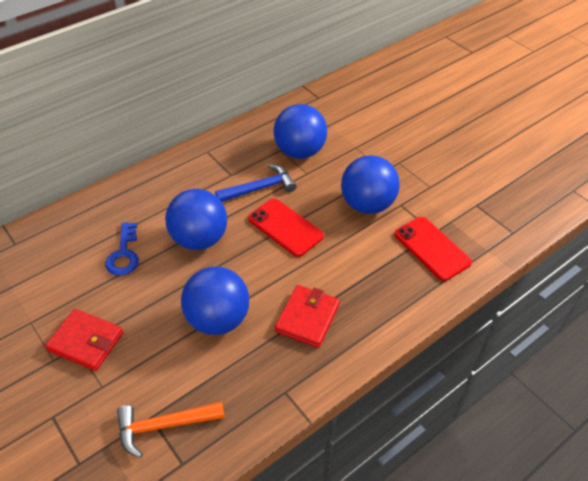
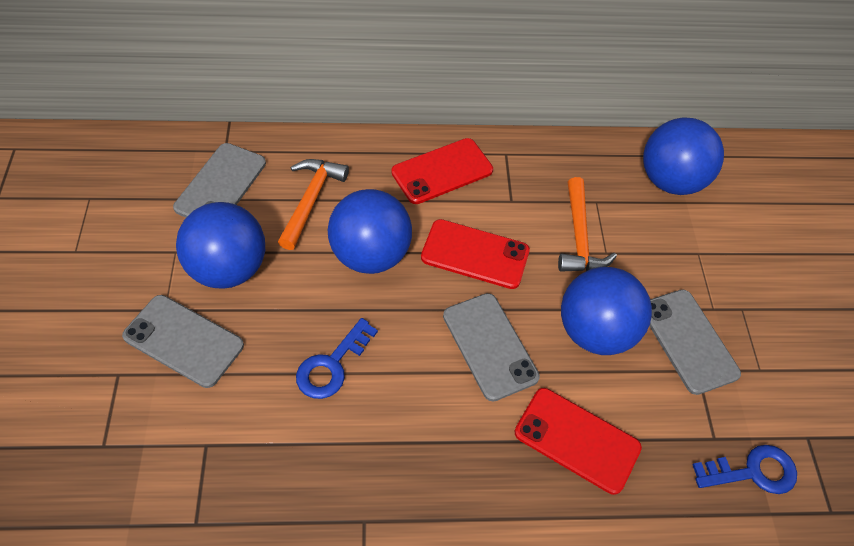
blue hammer: 1 -> 0
blue key: 1 -> 2
grey phone: 0 -> 4
orange hammer: 1 -> 2
red phone: 2 -> 3
red wallet: 2 -> 0

